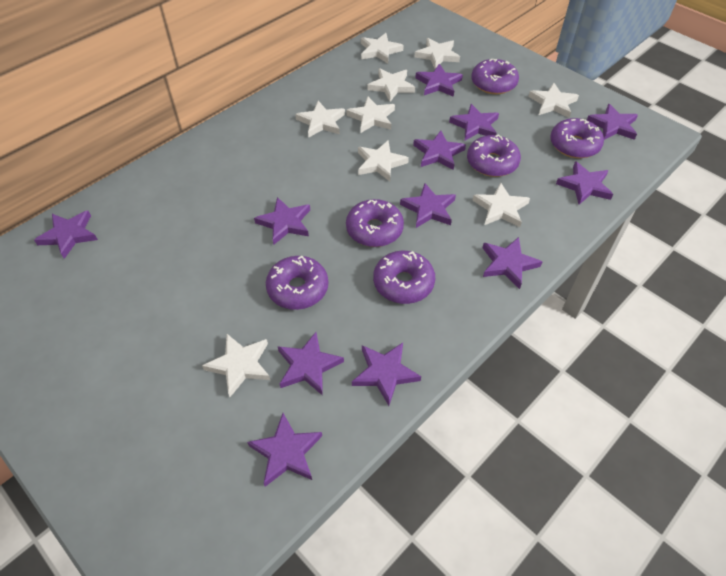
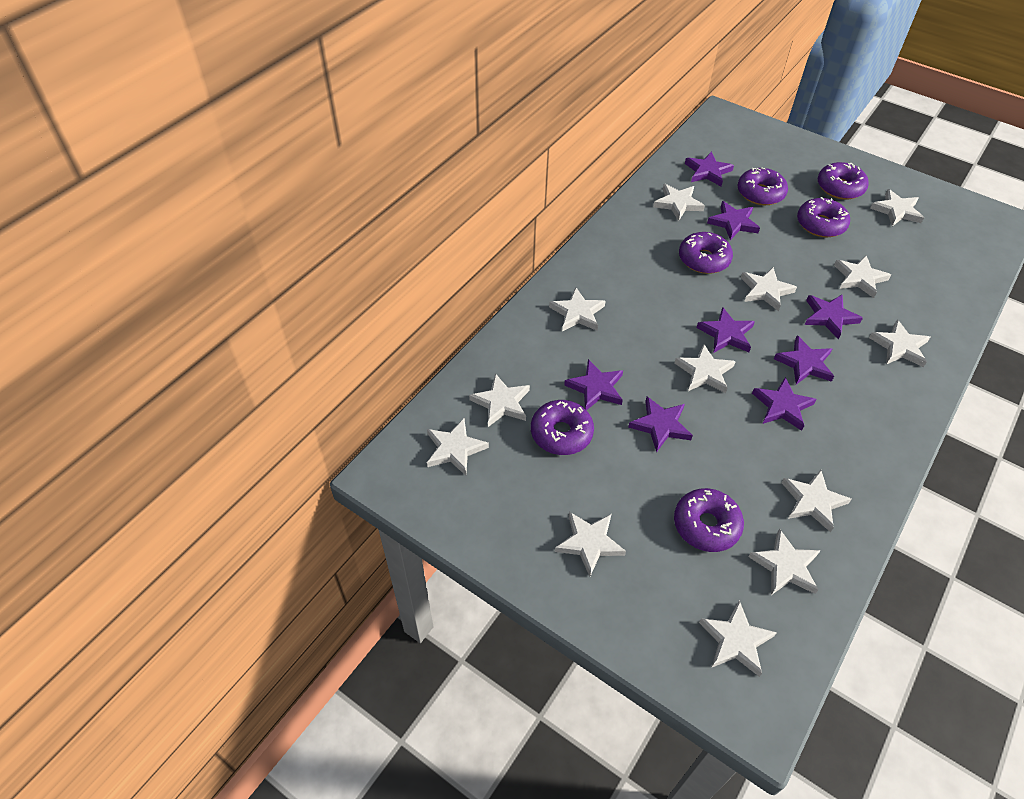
purple star: 12 -> 8
white star: 9 -> 13

